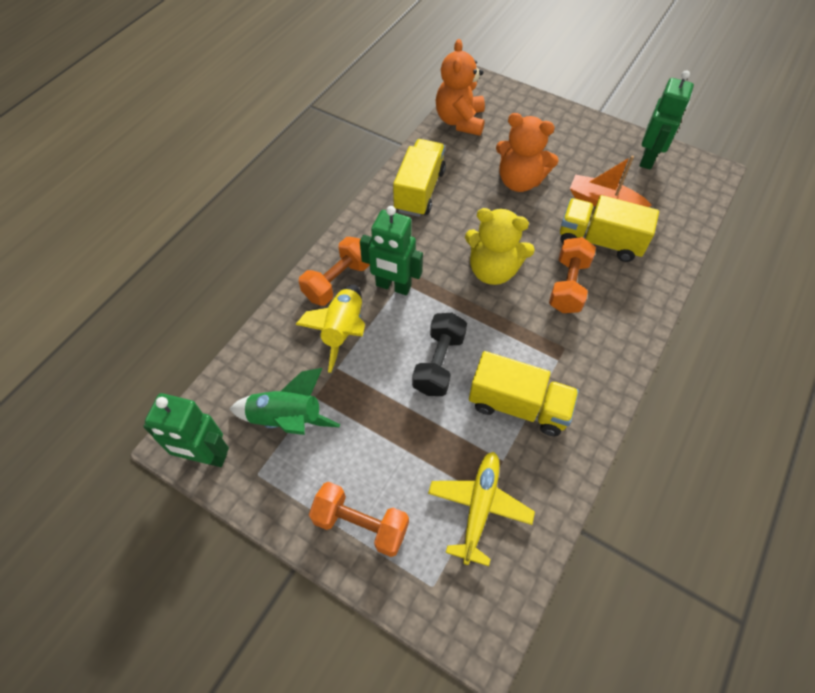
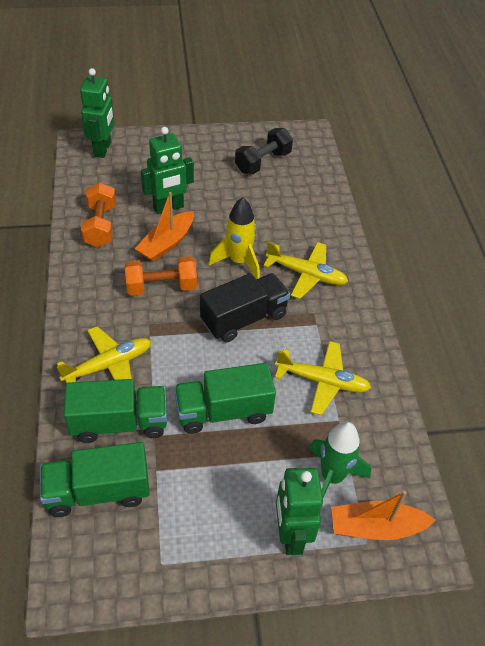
black truck: 0 -> 1
green truck: 0 -> 3
orange boat: 1 -> 2
orange dumbbell: 3 -> 2
orange teddy bear: 2 -> 0
yellow plane: 1 -> 3
yellow teddy bear: 1 -> 0
yellow truck: 3 -> 0

